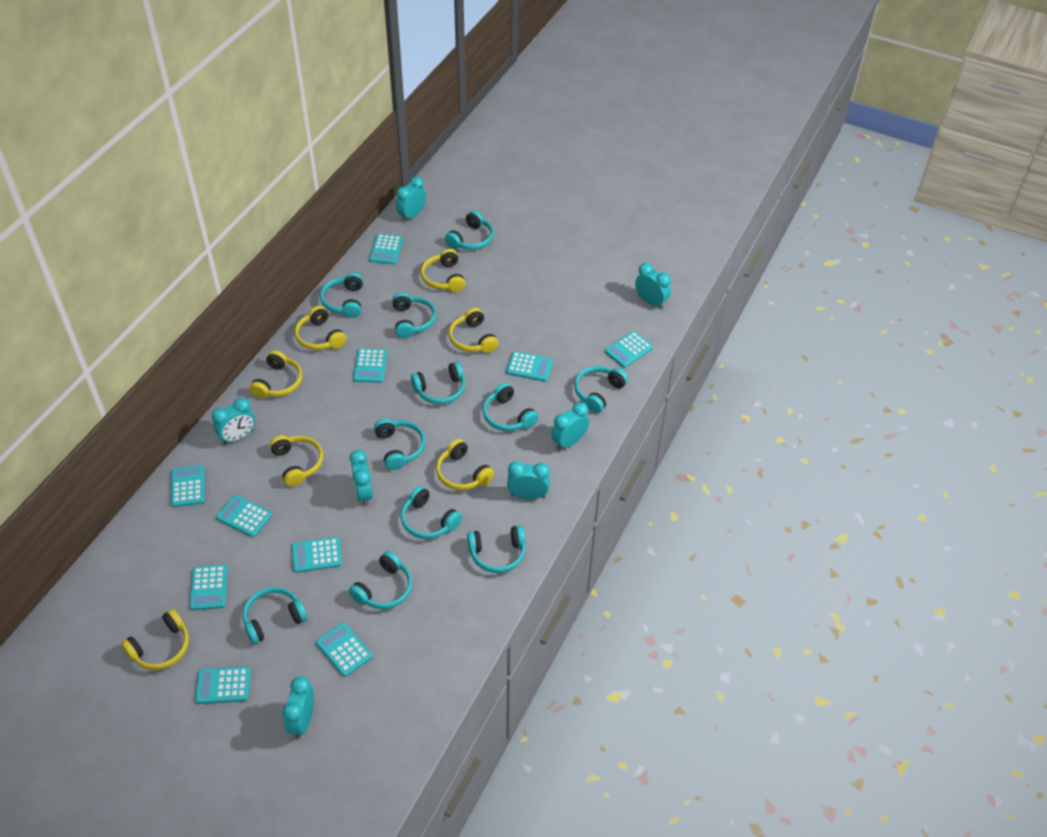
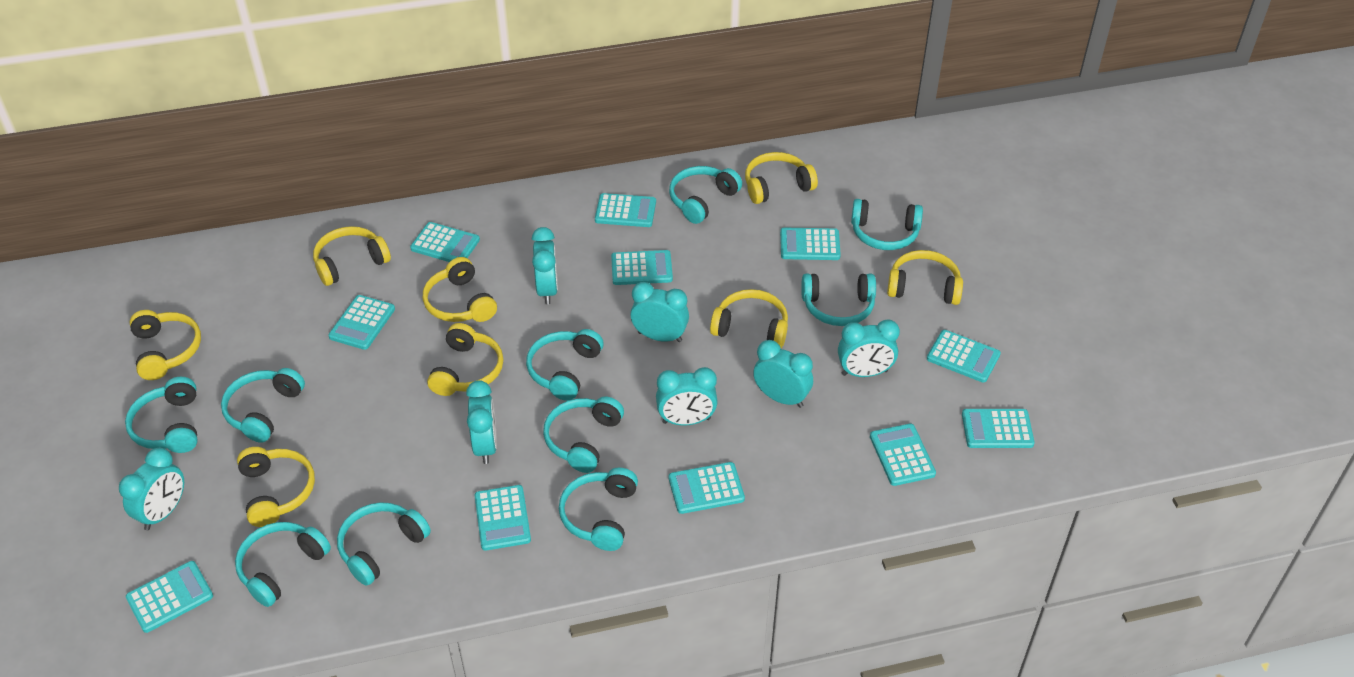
turquoise calculator: 10 -> 11
turquoise headphones: 11 -> 10
yellow headphones: 7 -> 8

